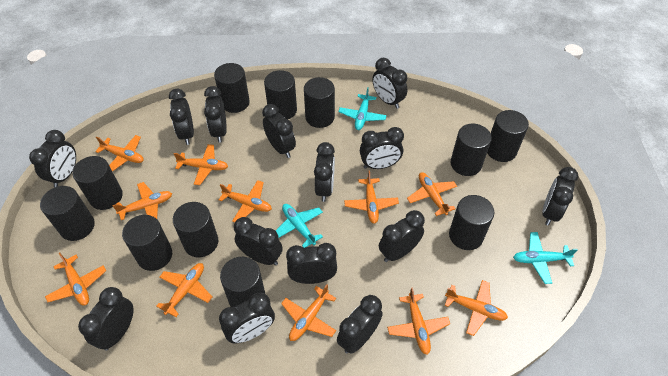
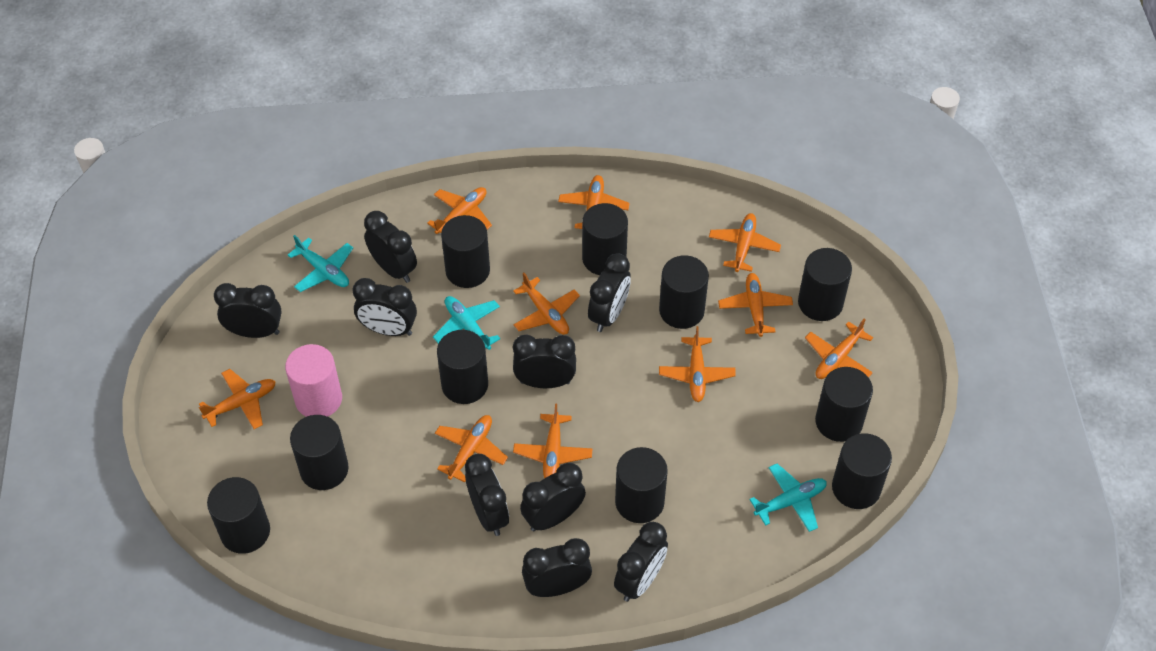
black clock: 14 -> 9
black cylinder: 11 -> 10
orange plane: 11 -> 10
pink cylinder: 0 -> 1

